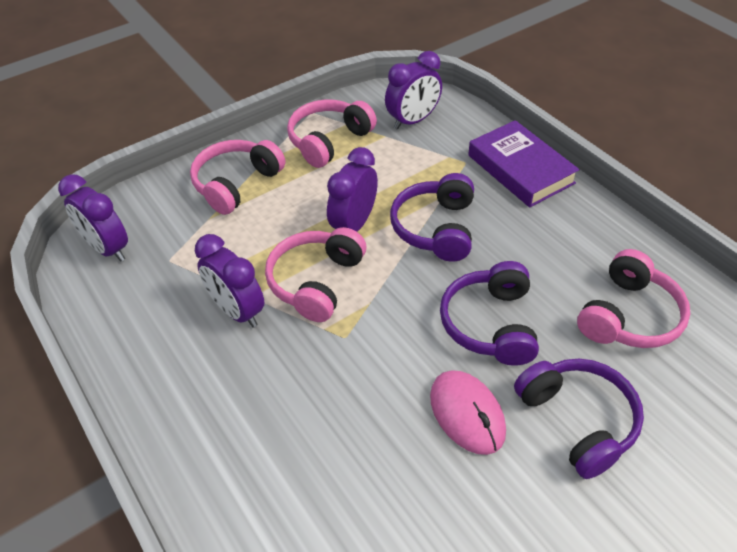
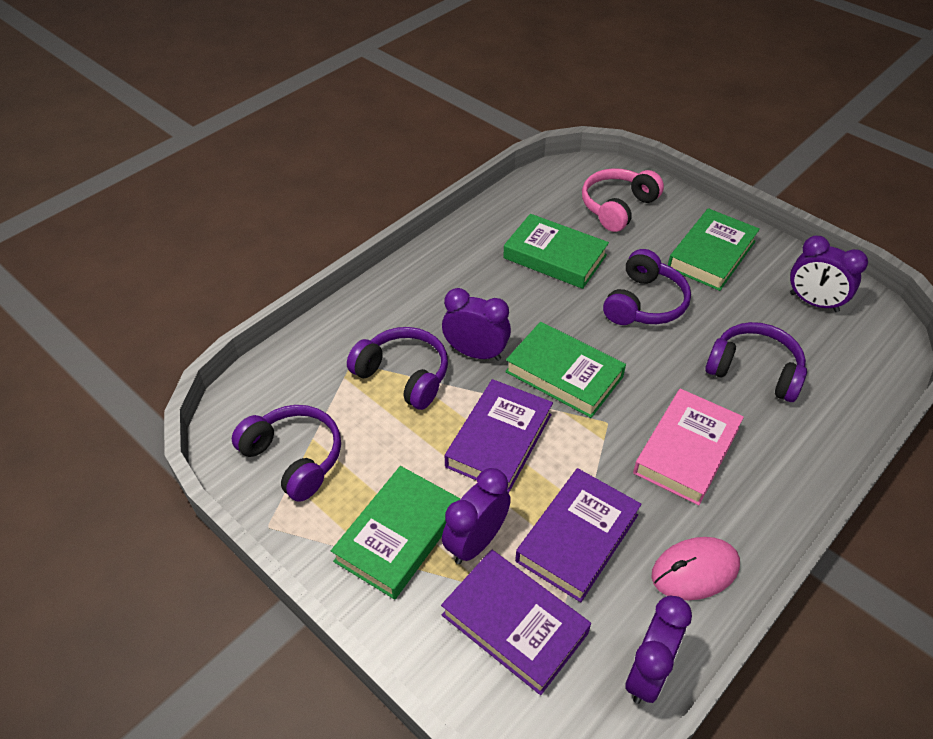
green book: 0 -> 4
pink book: 0 -> 1
pink headphones: 4 -> 1
purple book: 1 -> 3
purple headphones: 3 -> 4

